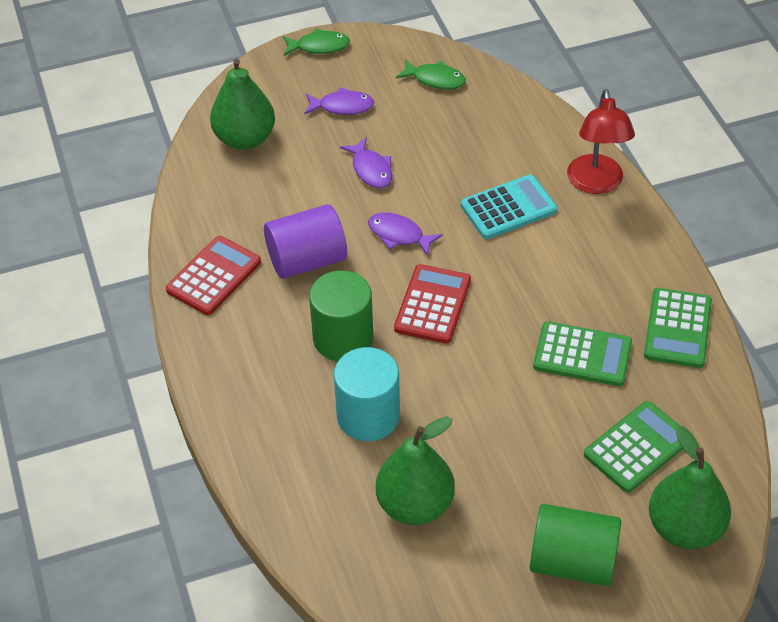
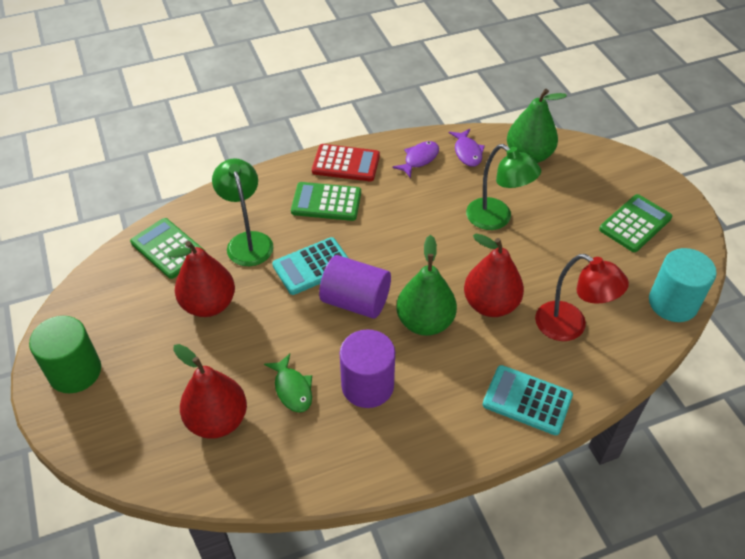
green cylinder: 2 -> 1
green fish: 2 -> 1
green lamp: 0 -> 2
green pear: 3 -> 2
purple cylinder: 1 -> 2
purple fish: 3 -> 2
red calculator: 2 -> 1
red pear: 0 -> 3
turquoise calculator: 1 -> 2

